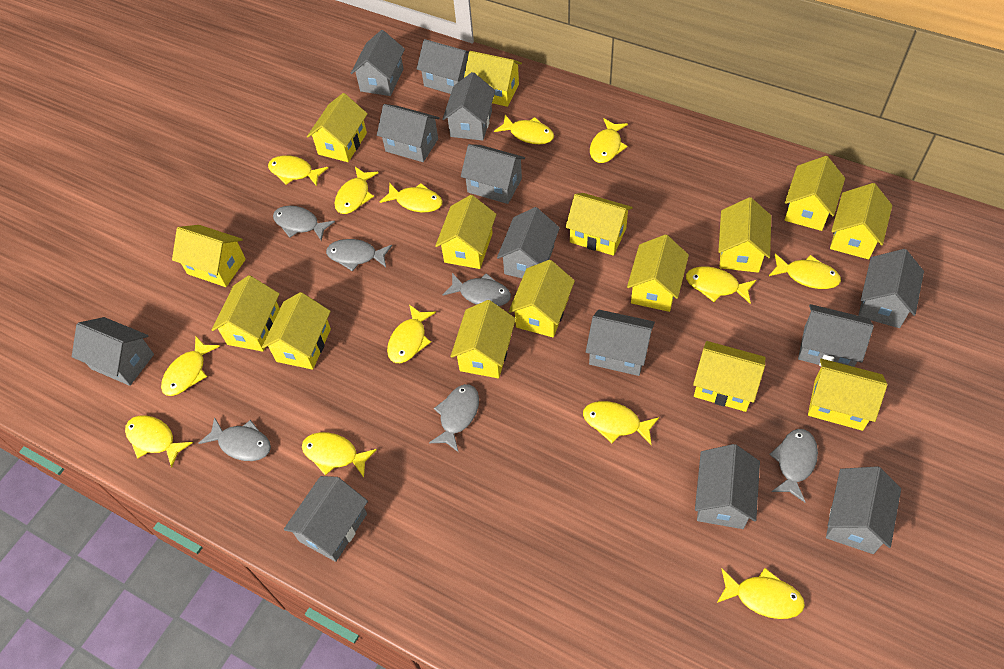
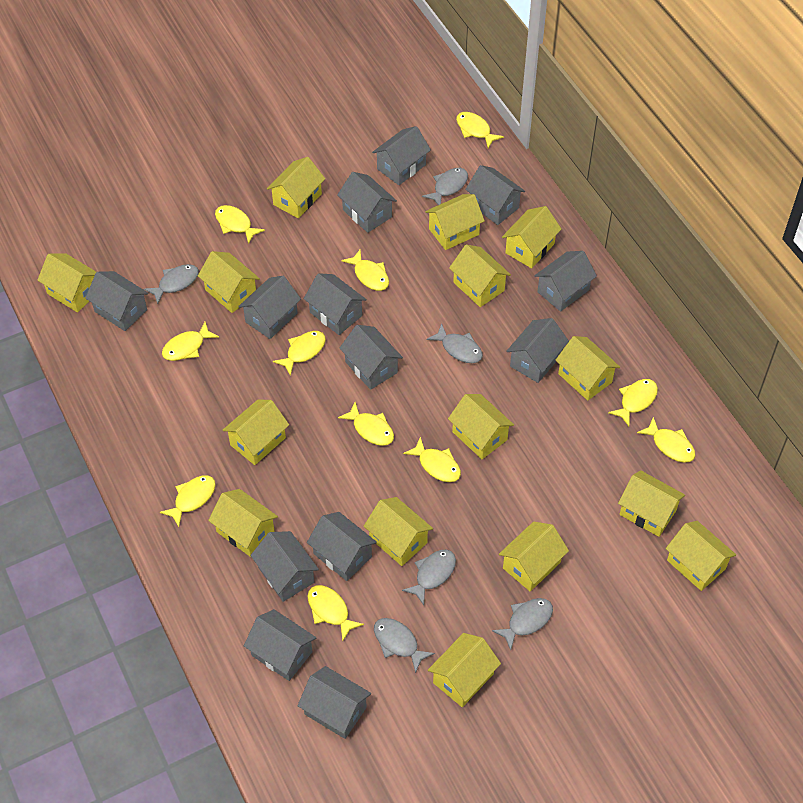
yellow fish: 13 -> 11

